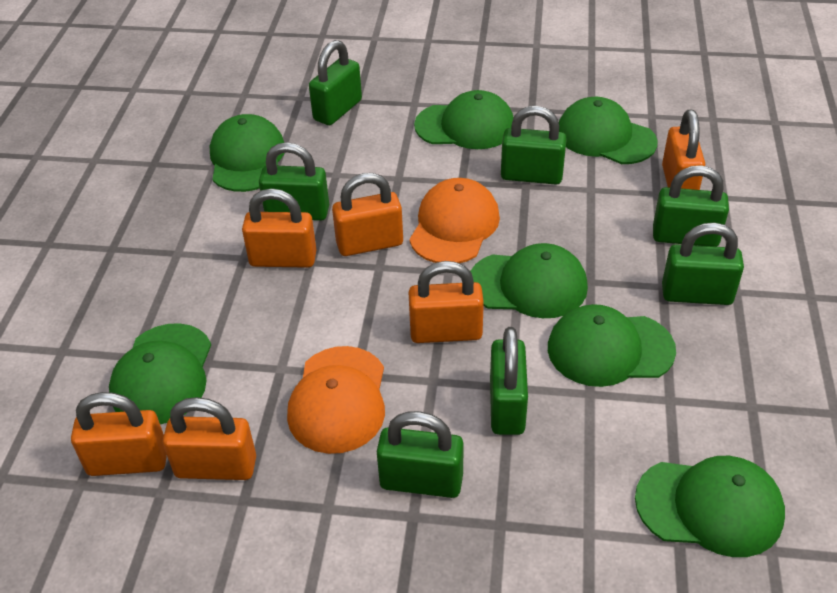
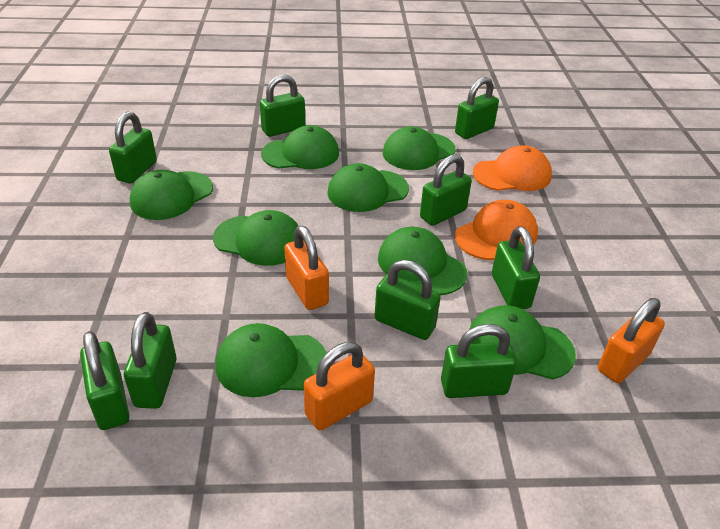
green cap: 7 -> 8
green padlock: 7 -> 9
orange padlock: 6 -> 3

